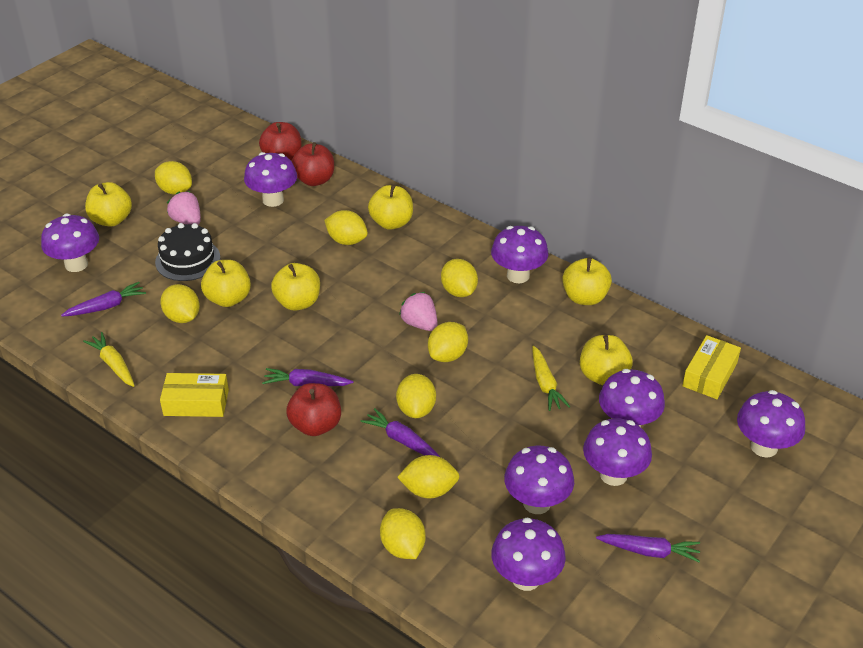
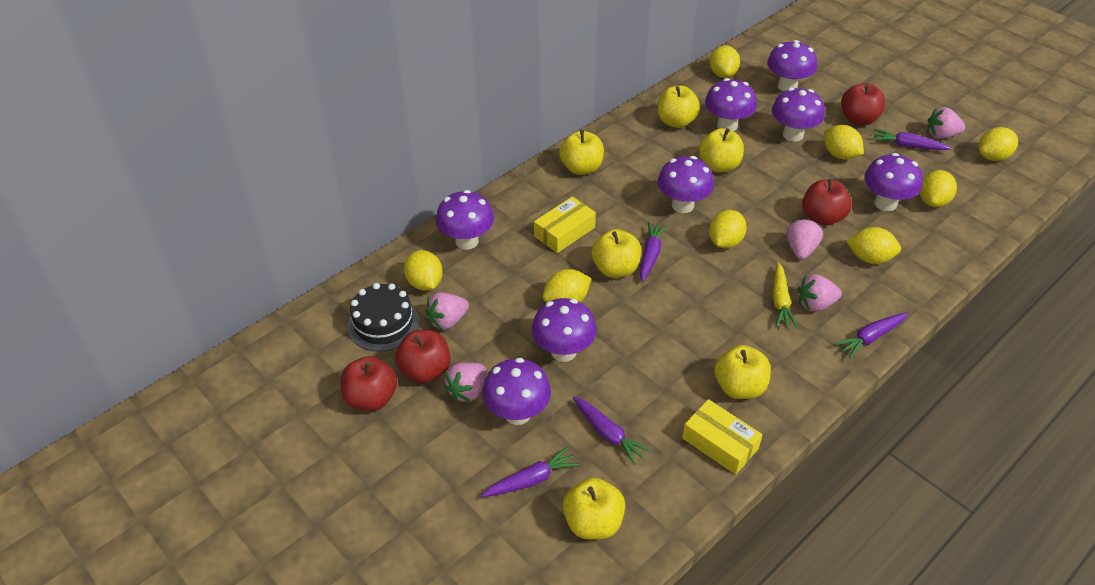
pink strawberry: 2 -> 5
purple carrot: 4 -> 5
red apple: 3 -> 4
yellow carrot: 2 -> 1

